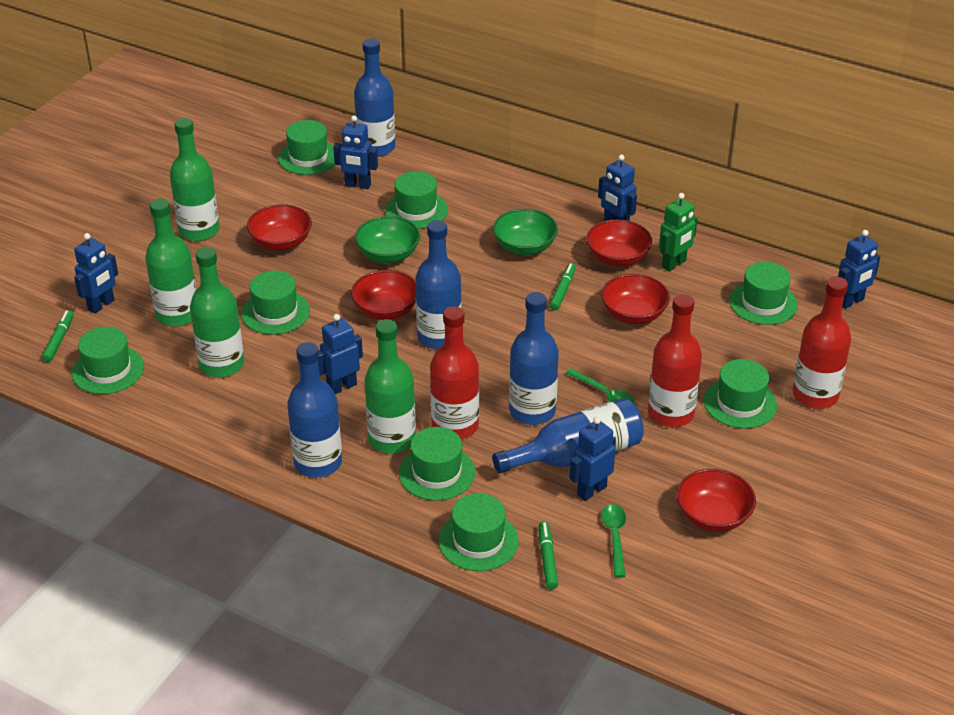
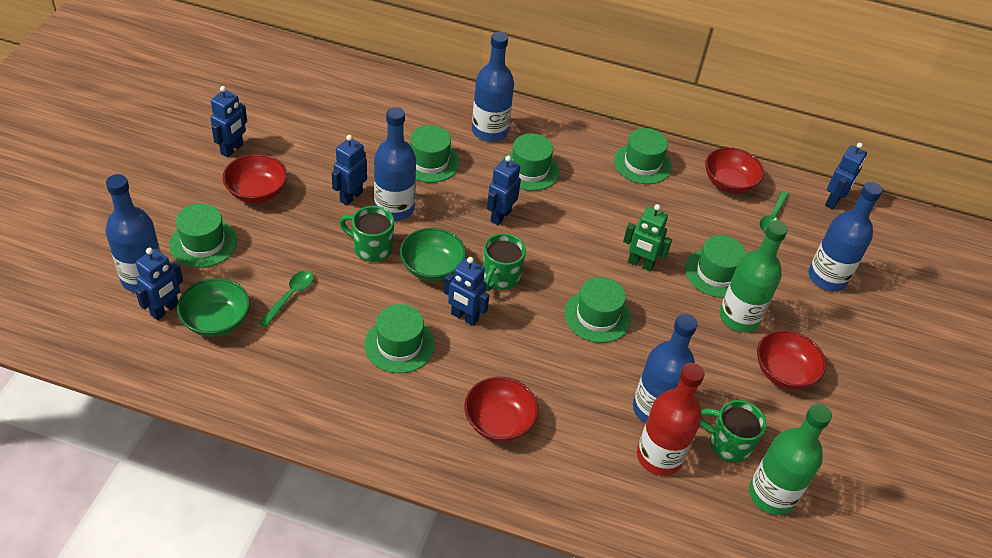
green bottle: 4 -> 2
green hat: 8 -> 7
green marker: 3 -> 0
green mug: 0 -> 3
red bottle: 3 -> 1
red bowl: 5 -> 4

